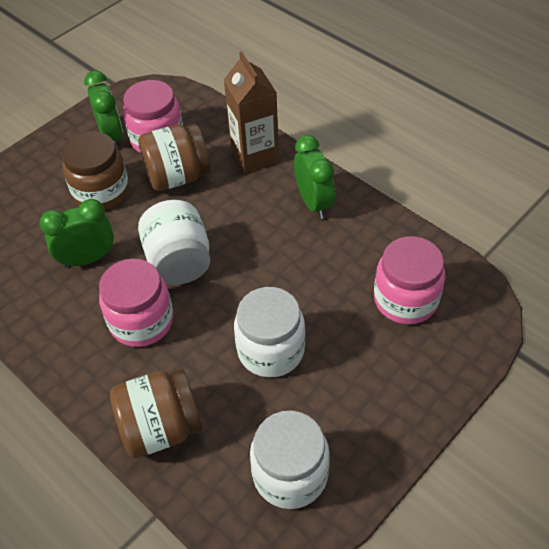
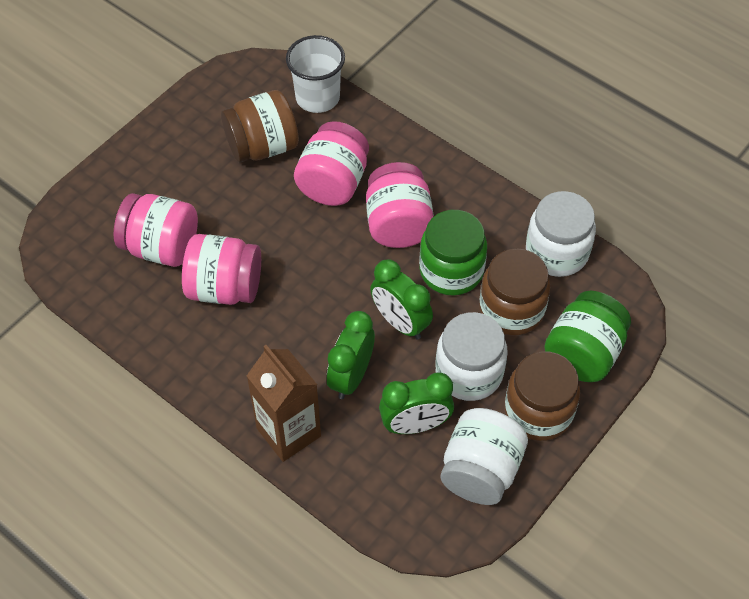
green jar: 0 -> 2
pink jar: 3 -> 4
white cup: 0 -> 1

